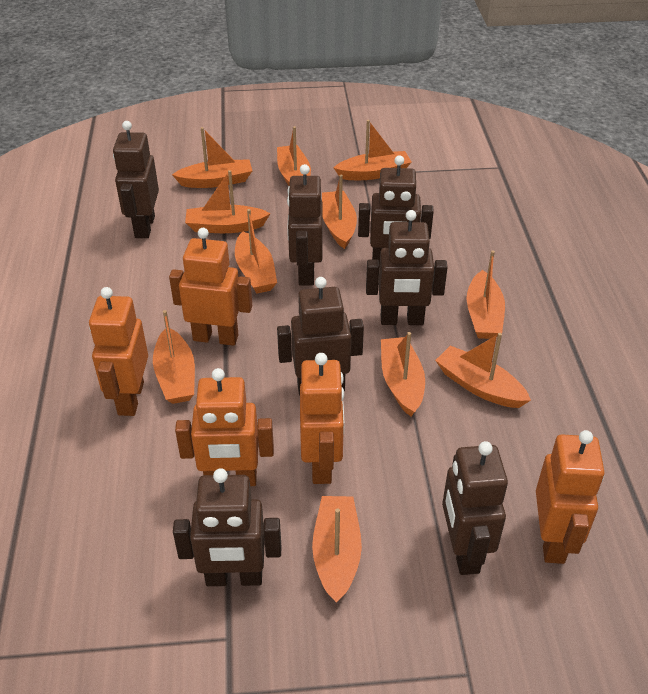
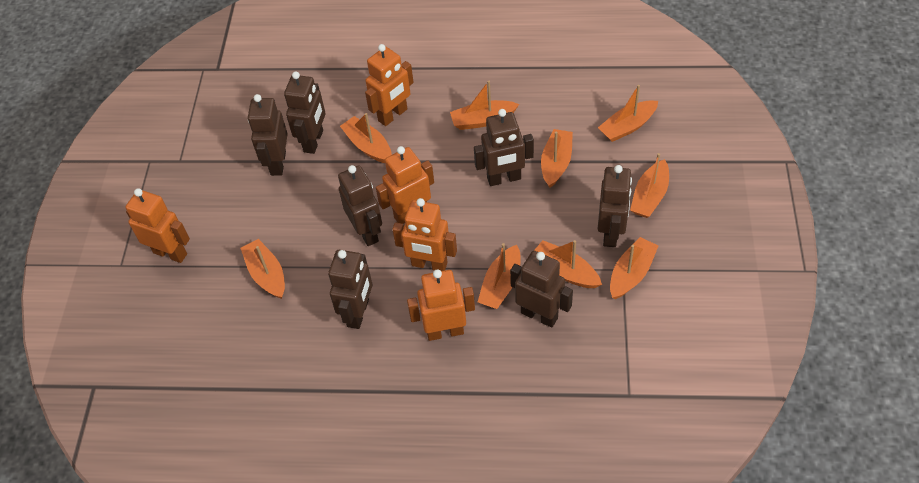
orange boat: 11 -> 9

